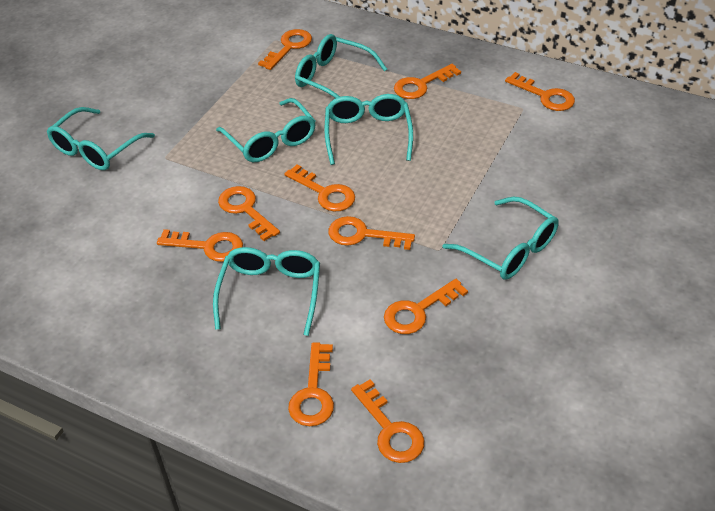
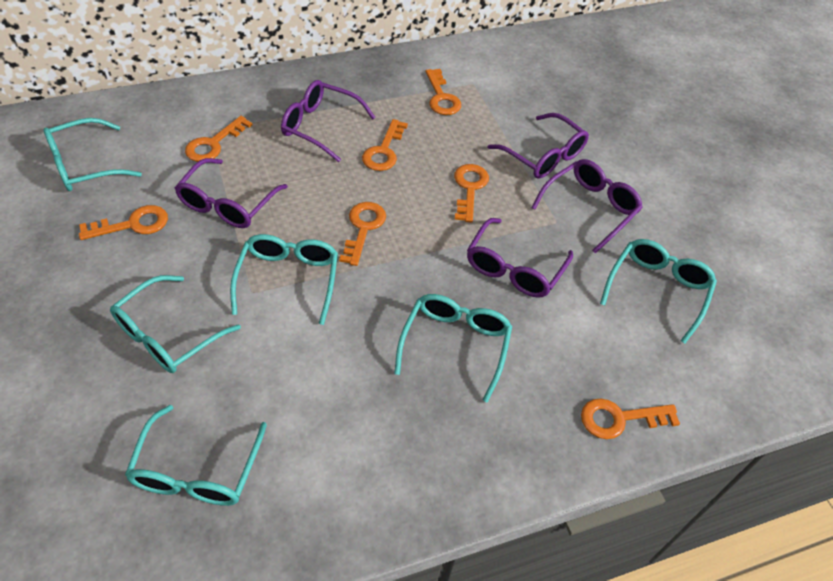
orange key: 10 -> 7
purple glasses: 0 -> 5

